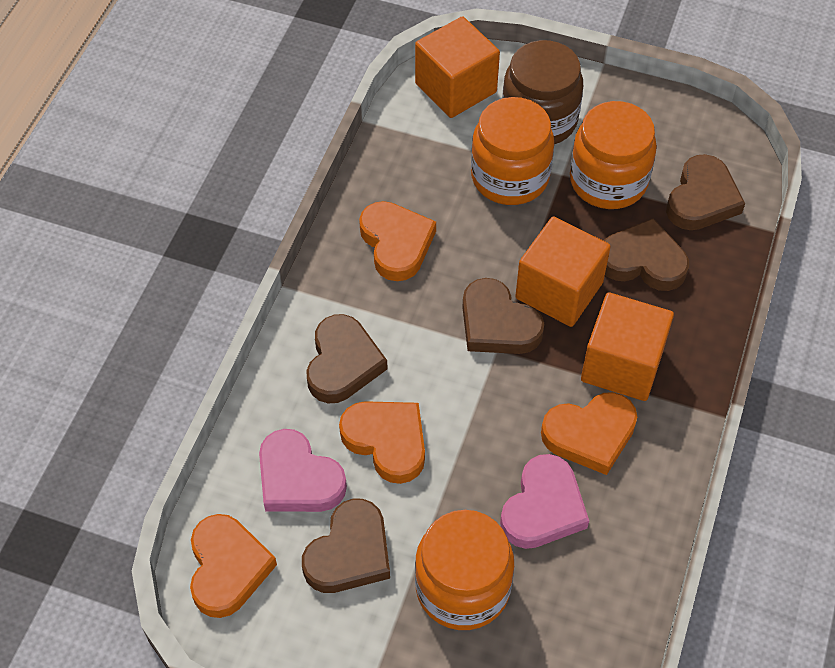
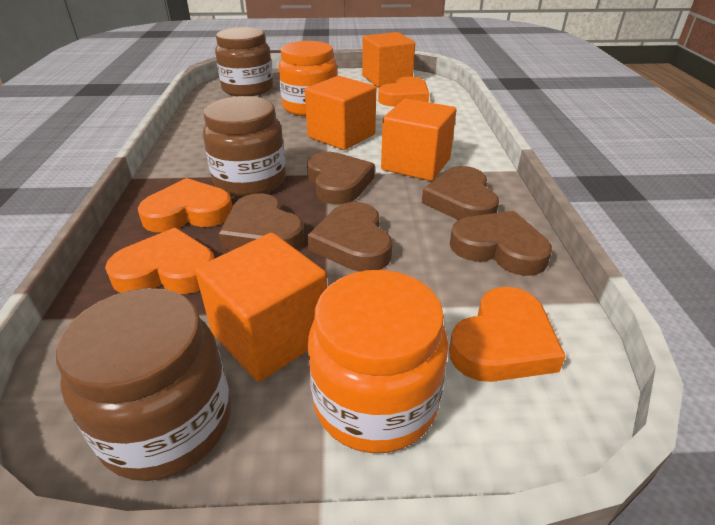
brown jar: 1 -> 3
orange cube: 3 -> 4
orange jar: 3 -> 2
pink heart: 2 -> 0

